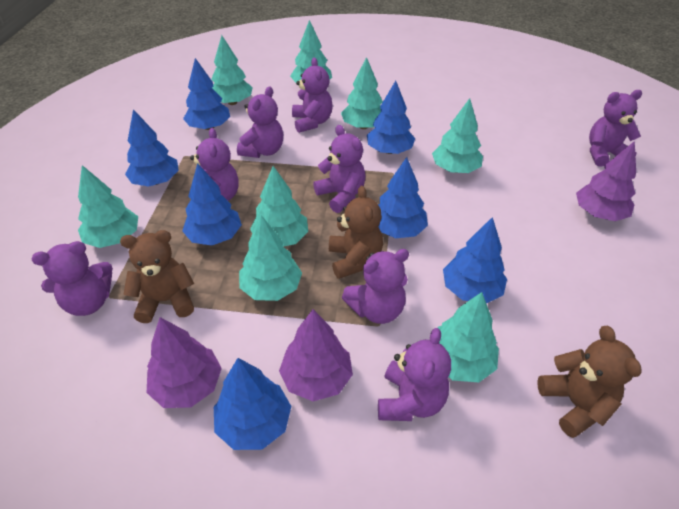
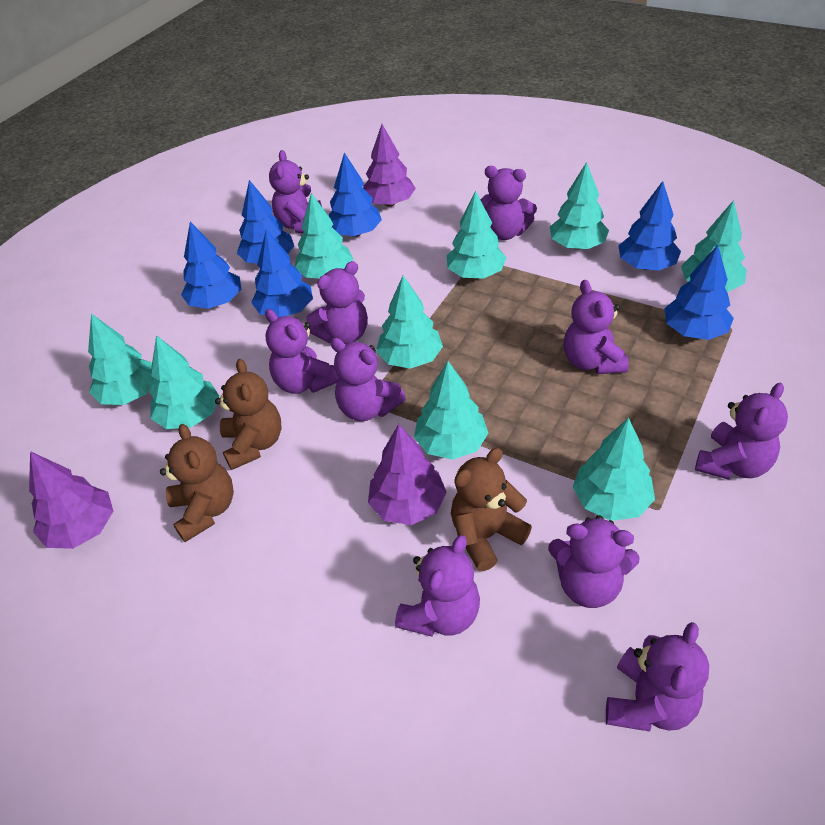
blue tree: 7 -> 6
purple teddy bear: 8 -> 10
turquoise tree: 8 -> 9

